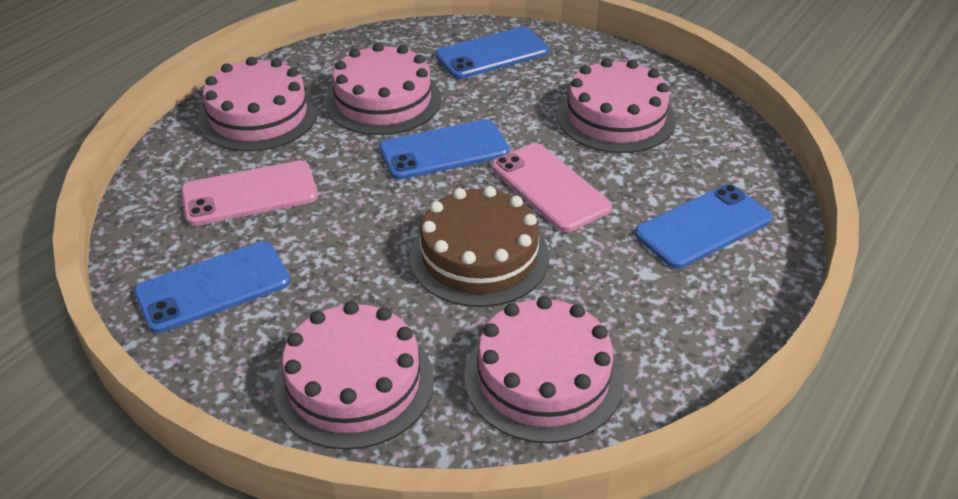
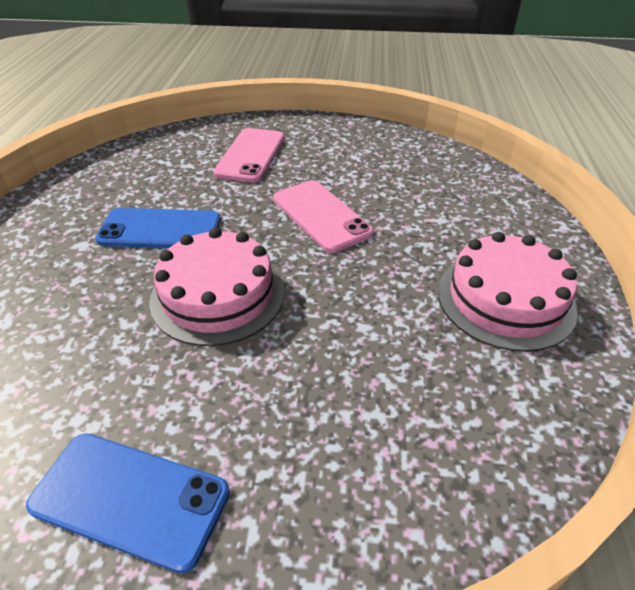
blue phone: 4 -> 2
brown cake: 1 -> 0
pink cake: 5 -> 2

